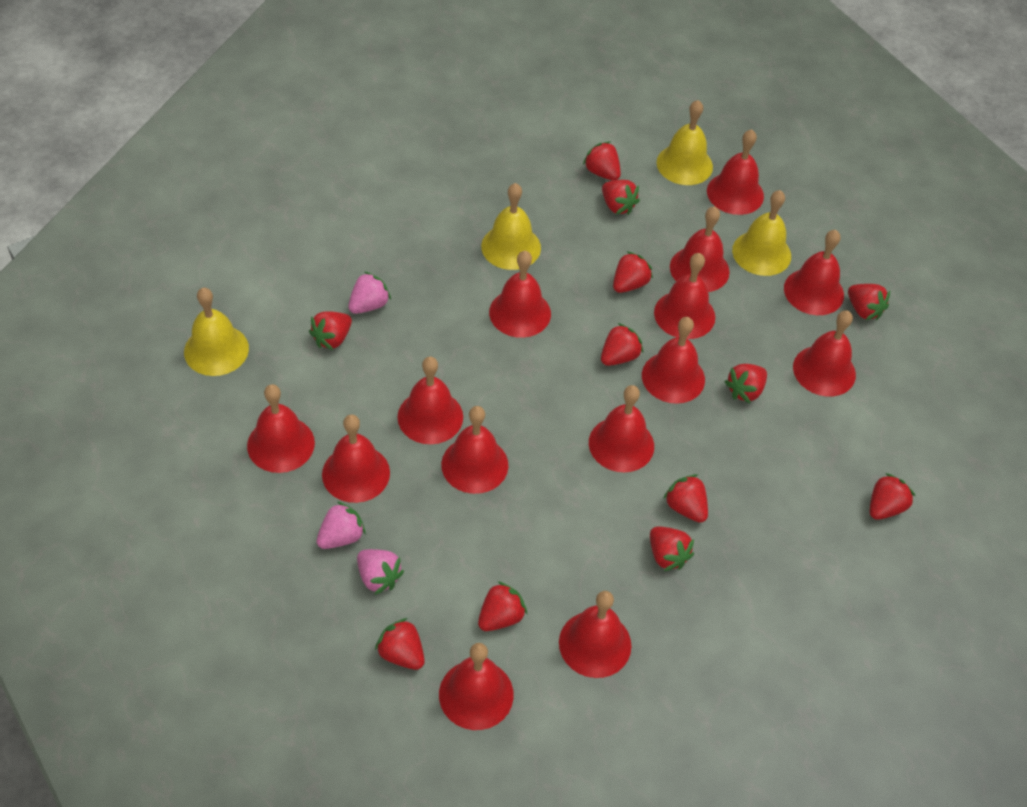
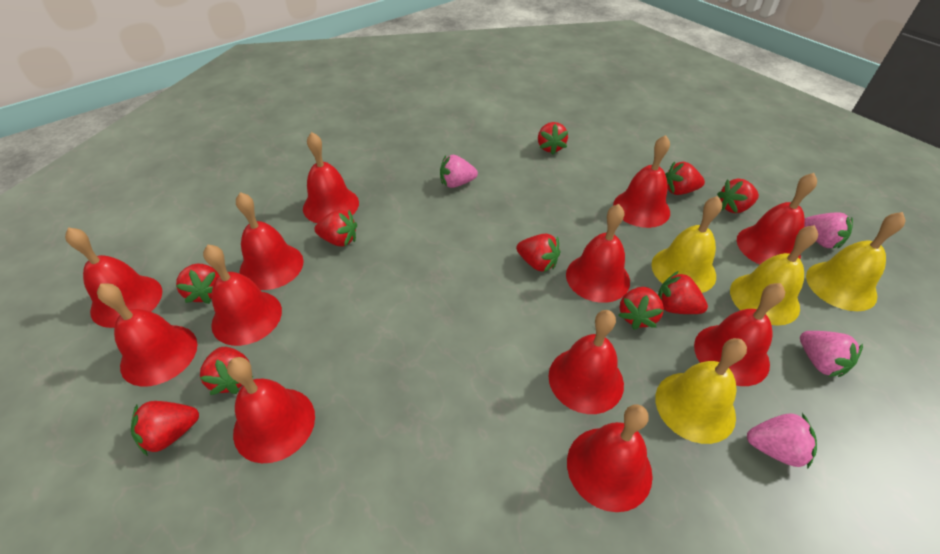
pink strawberry: 3 -> 4
red bell: 14 -> 12
red strawberry: 12 -> 10

